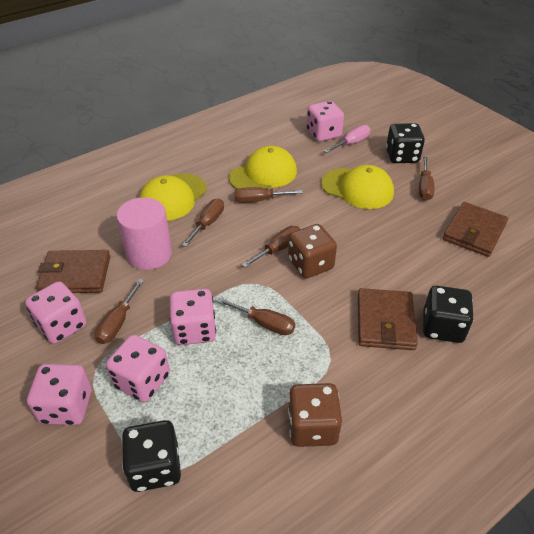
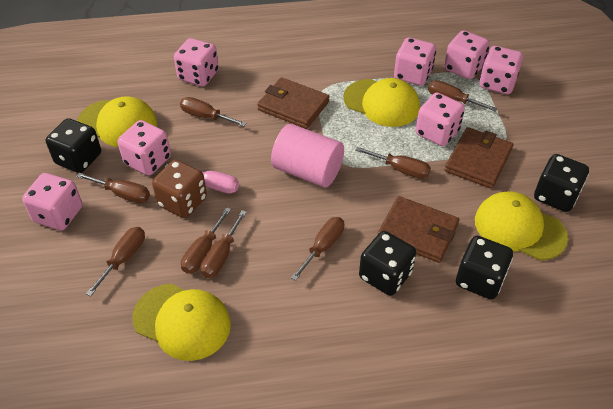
black dice: 3 -> 4
brown dice: 2 -> 1
brown screwdriver: 6 -> 8
pink dice: 5 -> 7
yellow cap: 3 -> 4

